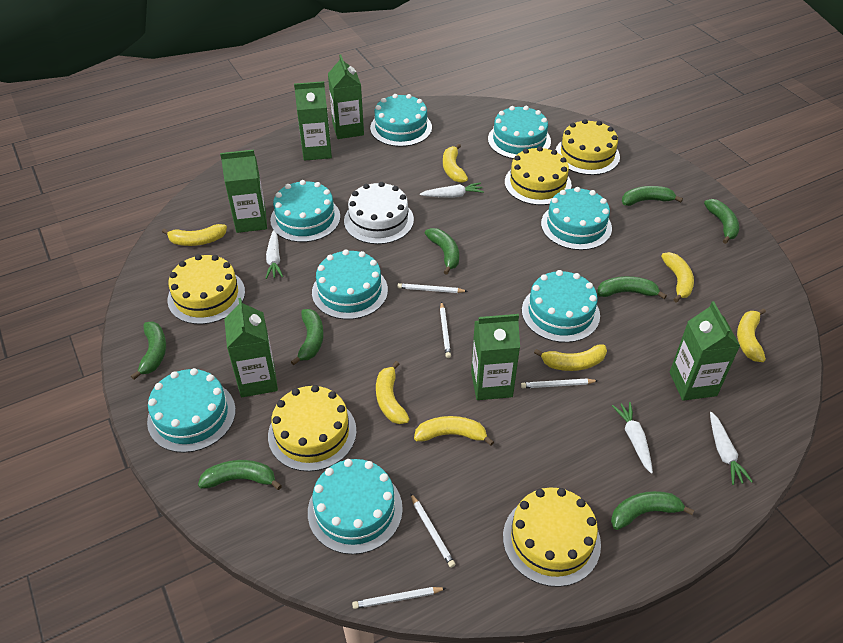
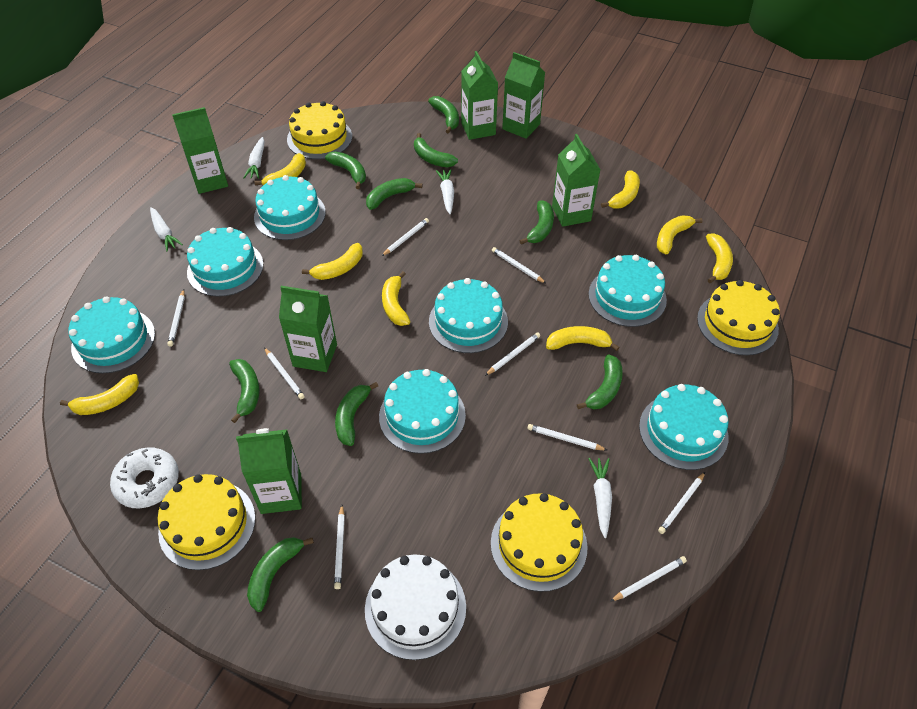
green banana: 8 -> 9
turquoise cake: 8 -> 7
white donut: 0 -> 1
white pencil: 5 -> 9
yellow banana: 7 -> 8
yellow cake: 5 -> 4

